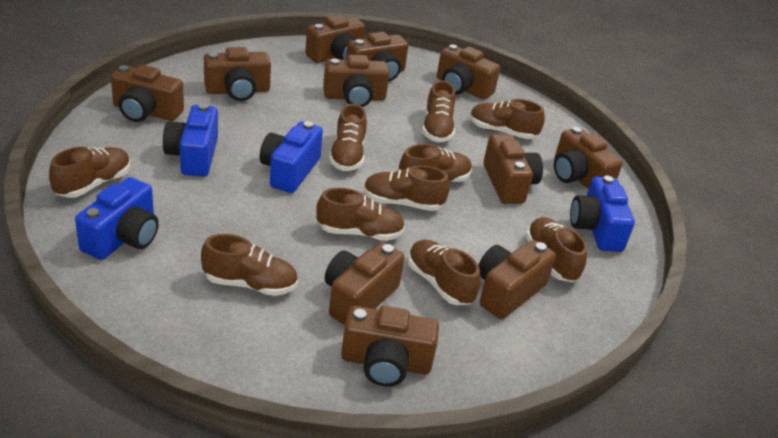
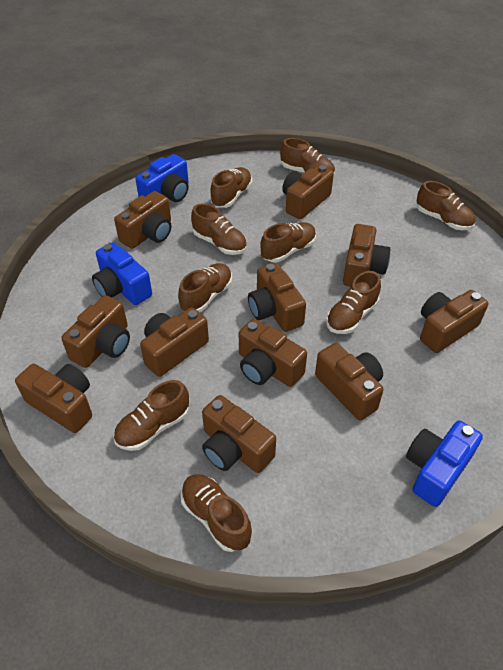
blue camera: 4 -> 3
brown shoe: 10 -> 9

